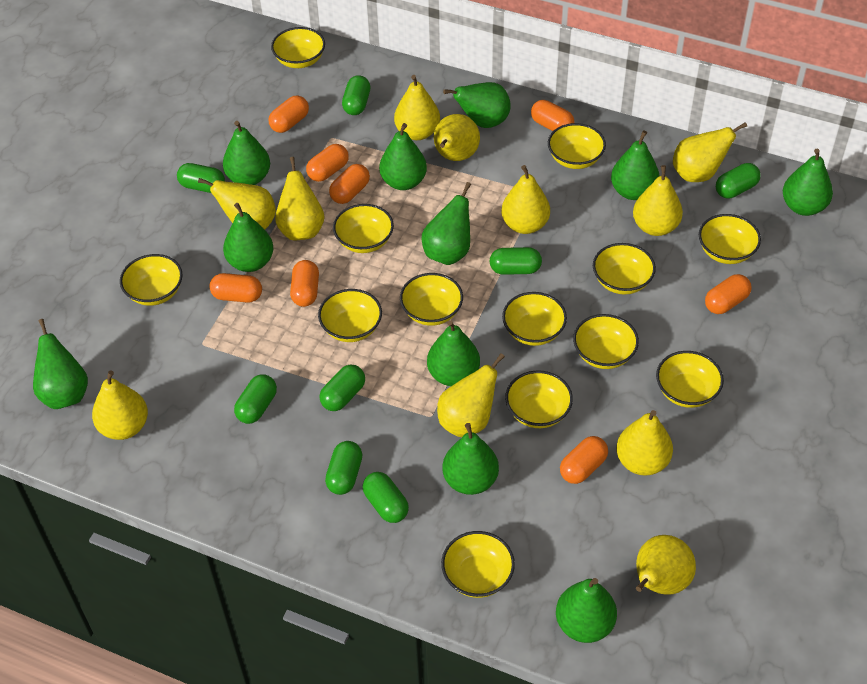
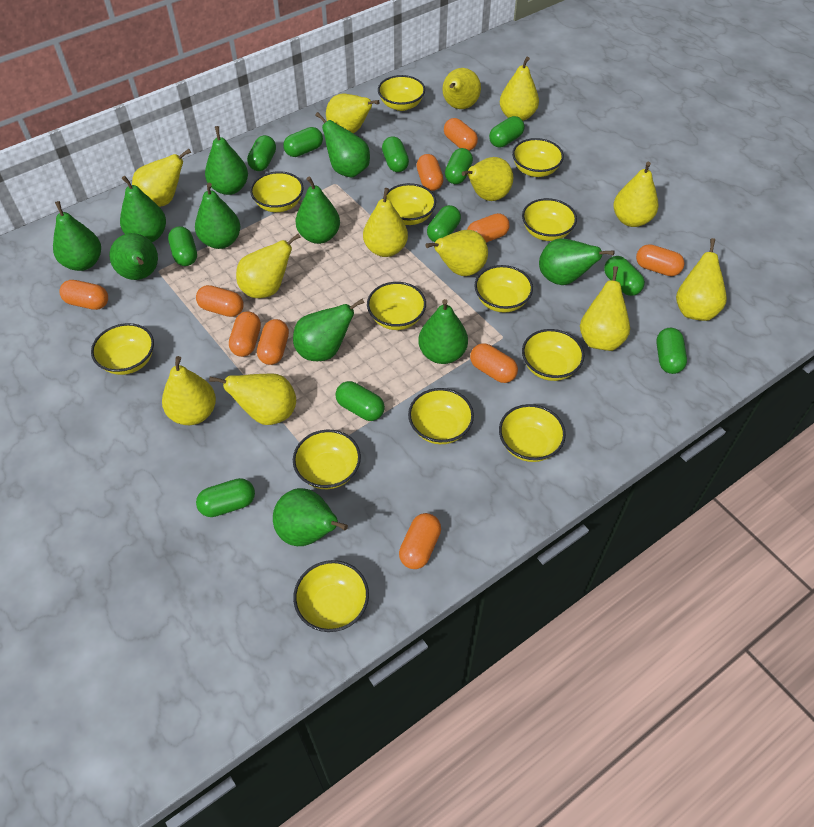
green capsule: 8 -> 11
orange capsule: 8 -> 10
yellow pear: 11 -> 13

